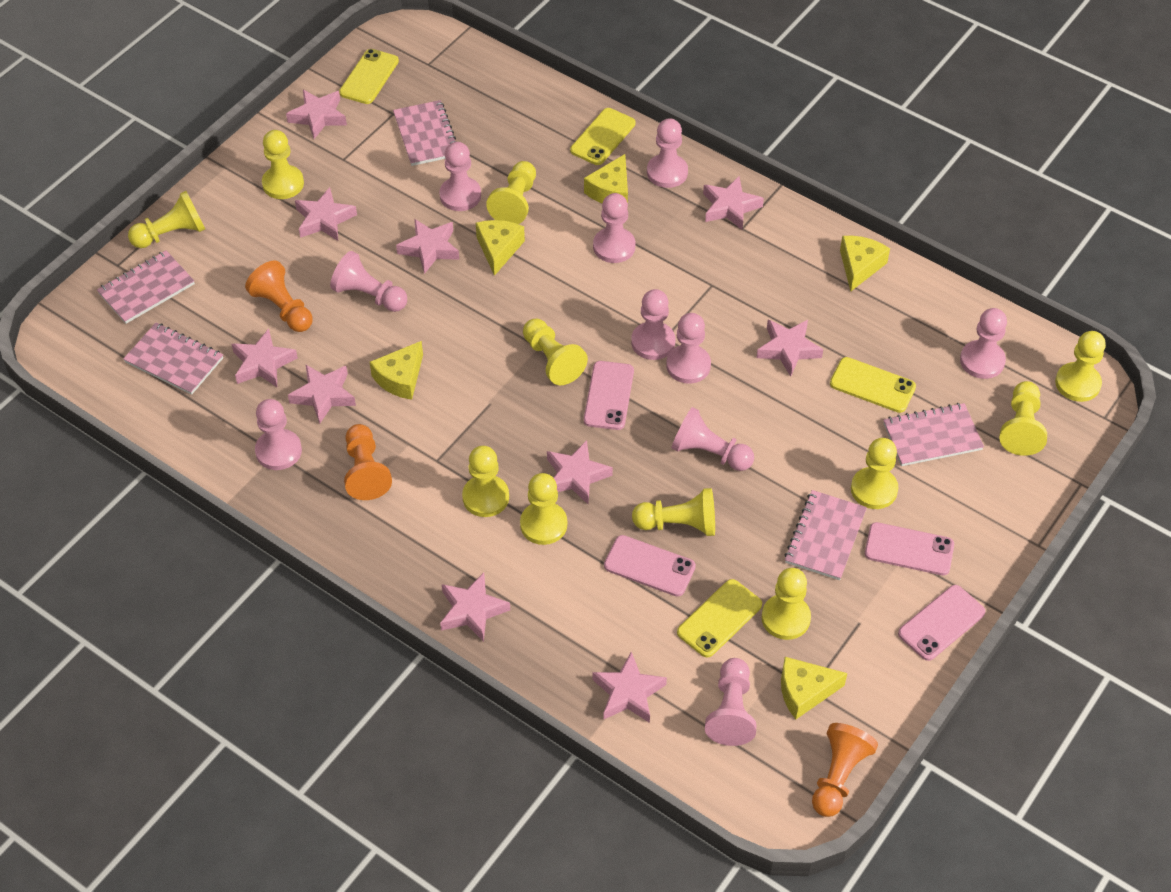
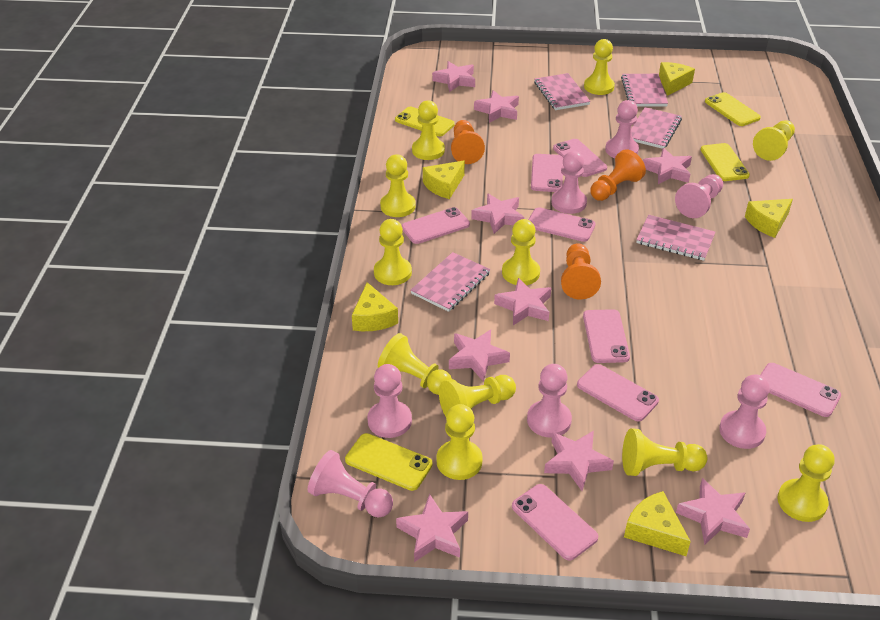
pink pawn: 10 -> 7
pink phone: 4 -> 8
pink star: 10 -> 9

